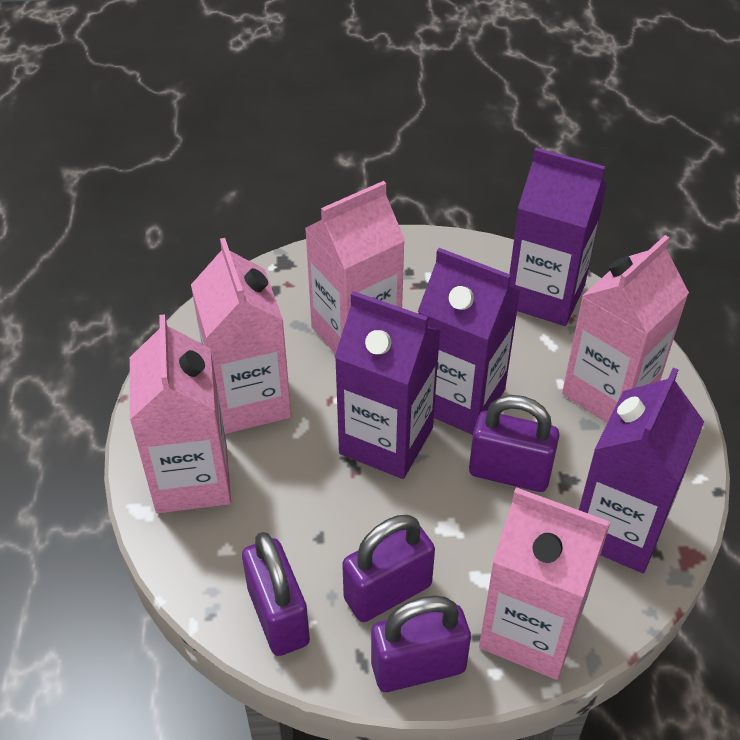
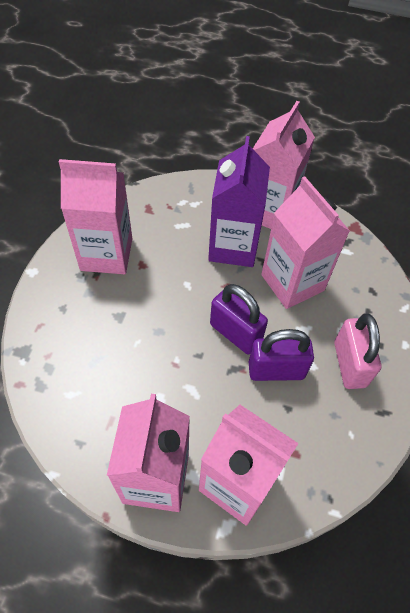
pink padlock: 0 -> 1
purple carton: 4 -> 1
purple padlock: 4 -> 2

